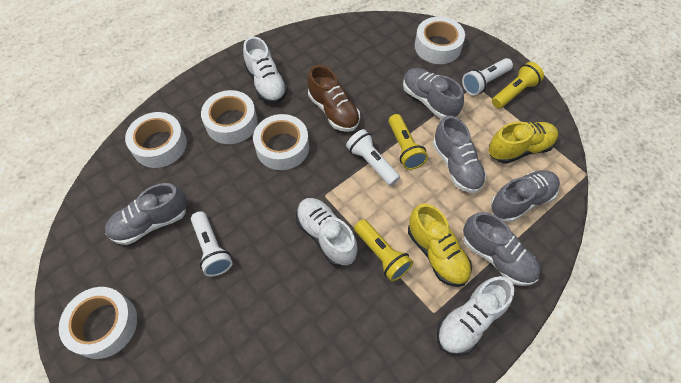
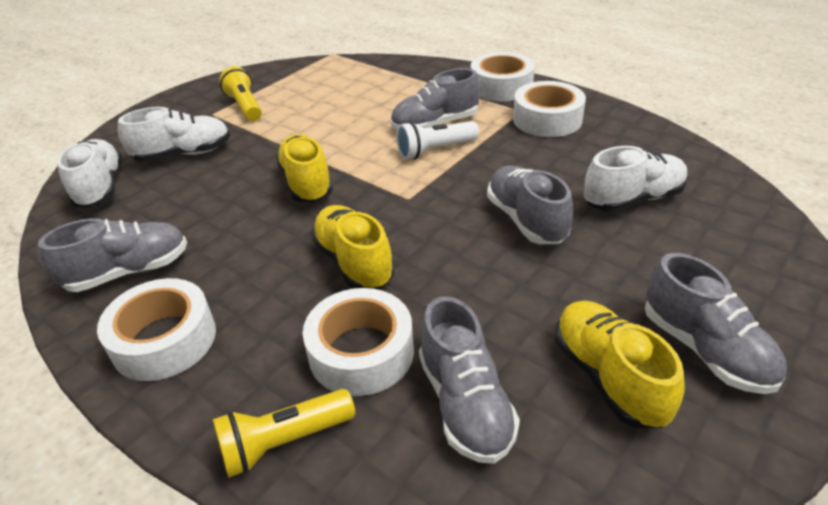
brown shoe: 1 -> 0
white flashlight: 3 -> 1
white tape: 5 -> 4
yellow flashlight: 3 -> 2
yellow shoe: 2 -> 3

